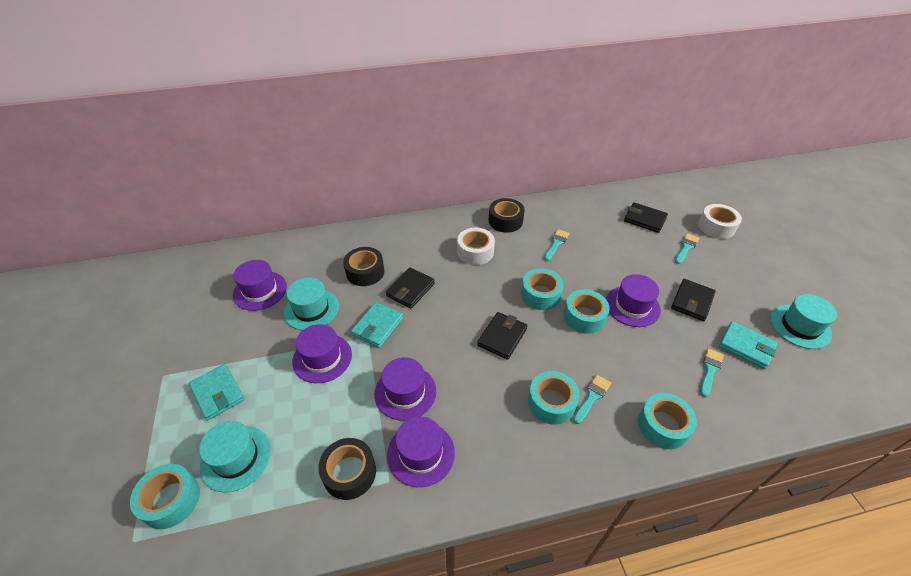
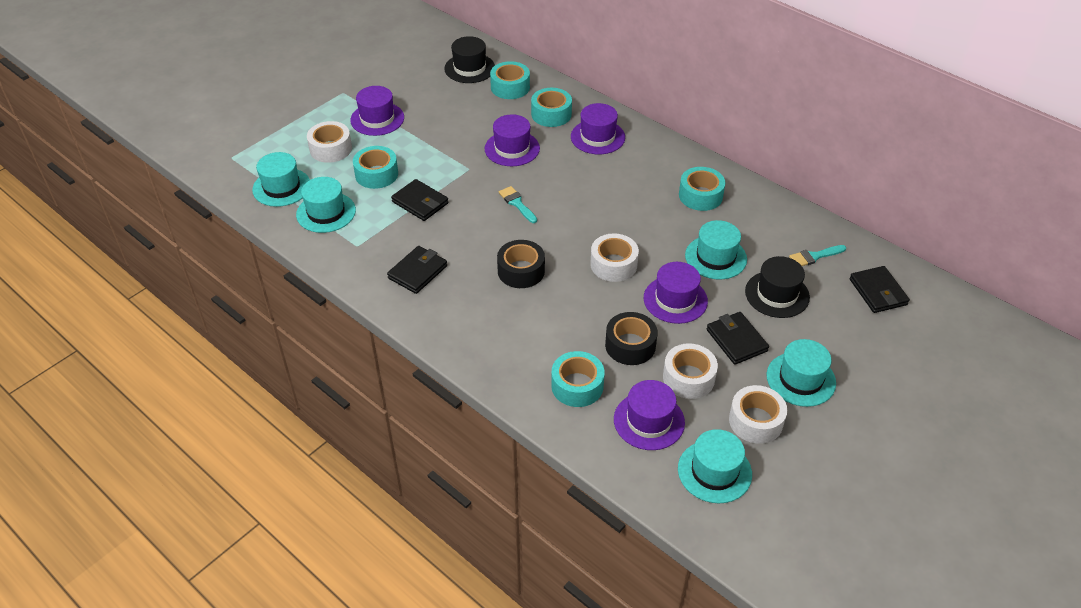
black hat: 0 -> 2
black tape: 3 -> 2
turquoise brush: 4 -> 2
turquoise hat: 3 -> 5
turquoise wallet: 3 -> 0
white tape: 2 -> 4

